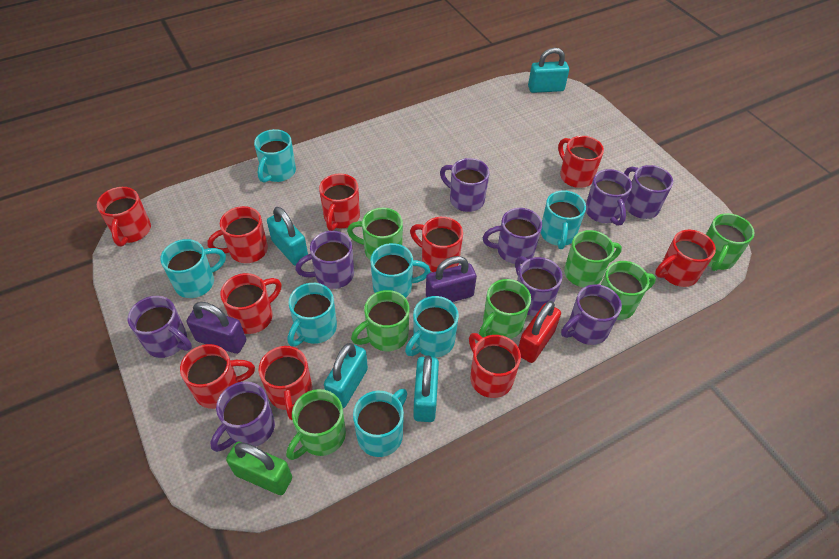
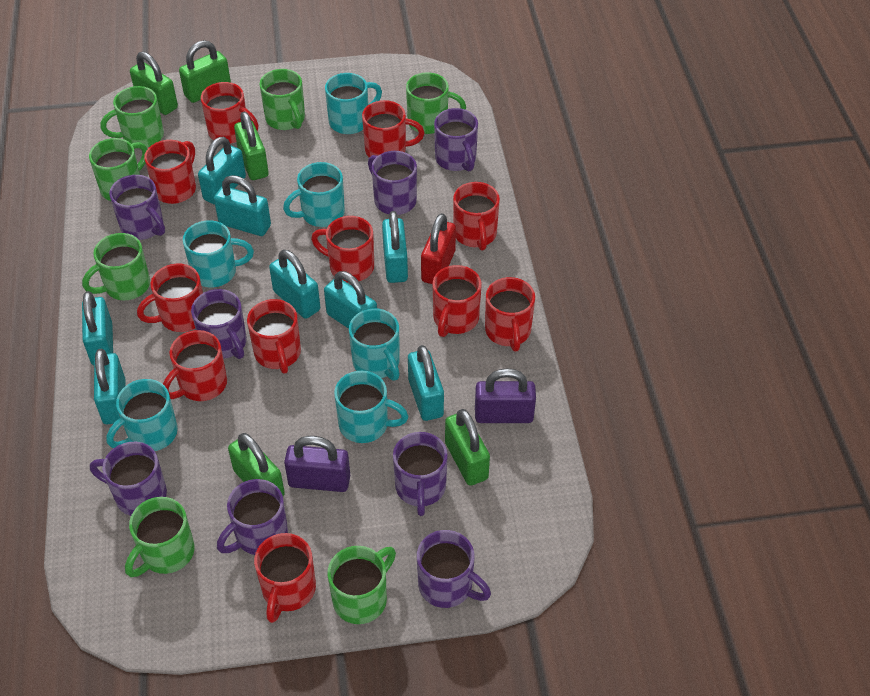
green padlock: 1 -> 5
purple mug: 9 -> 8
red mug: 10 -> 11
turquoise mug: 7 -> 6
turquoise padlock: 4 -> 8

